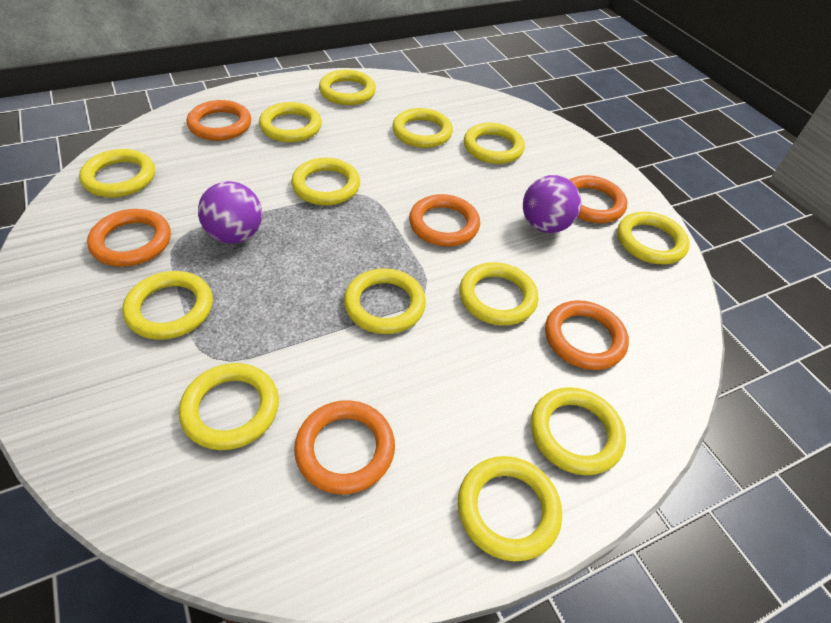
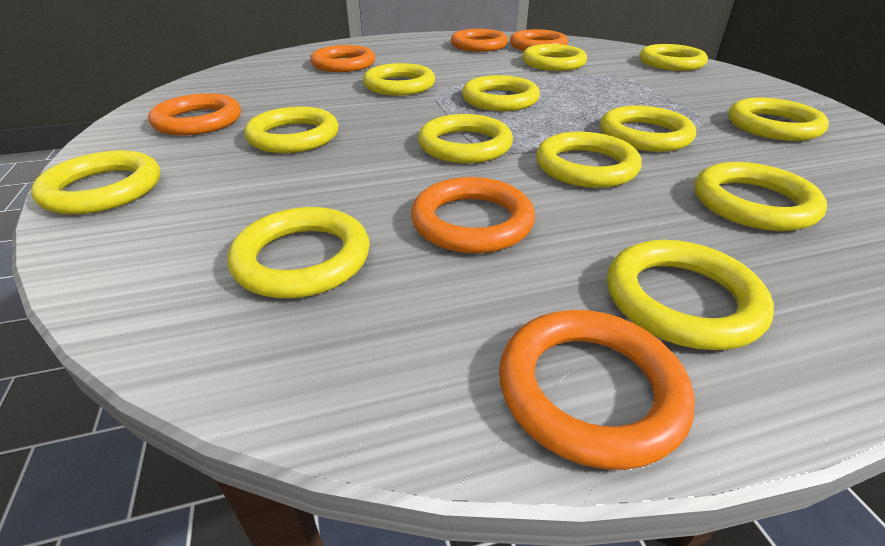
purple ball: 2 -> 0

